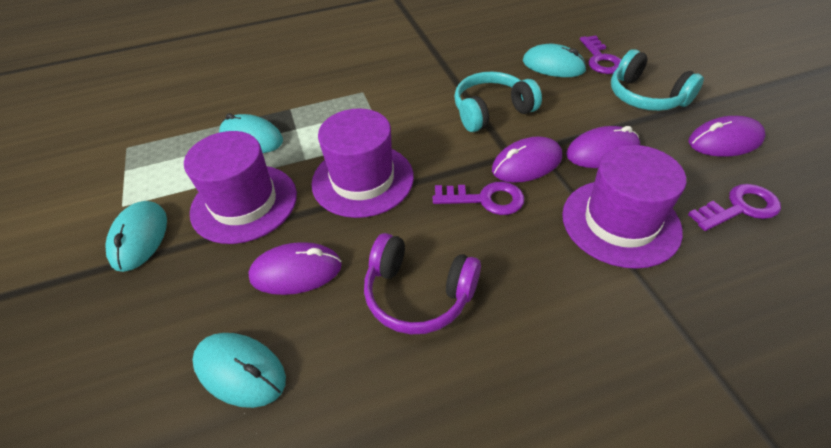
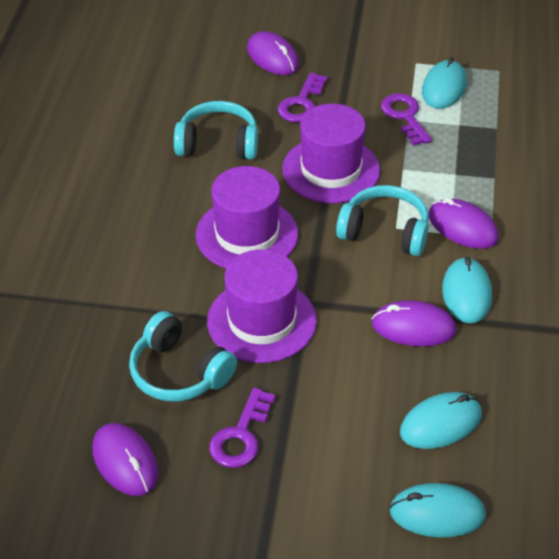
purple headphones: 1 -> 0
turquoise headphones: 2 -> 3

